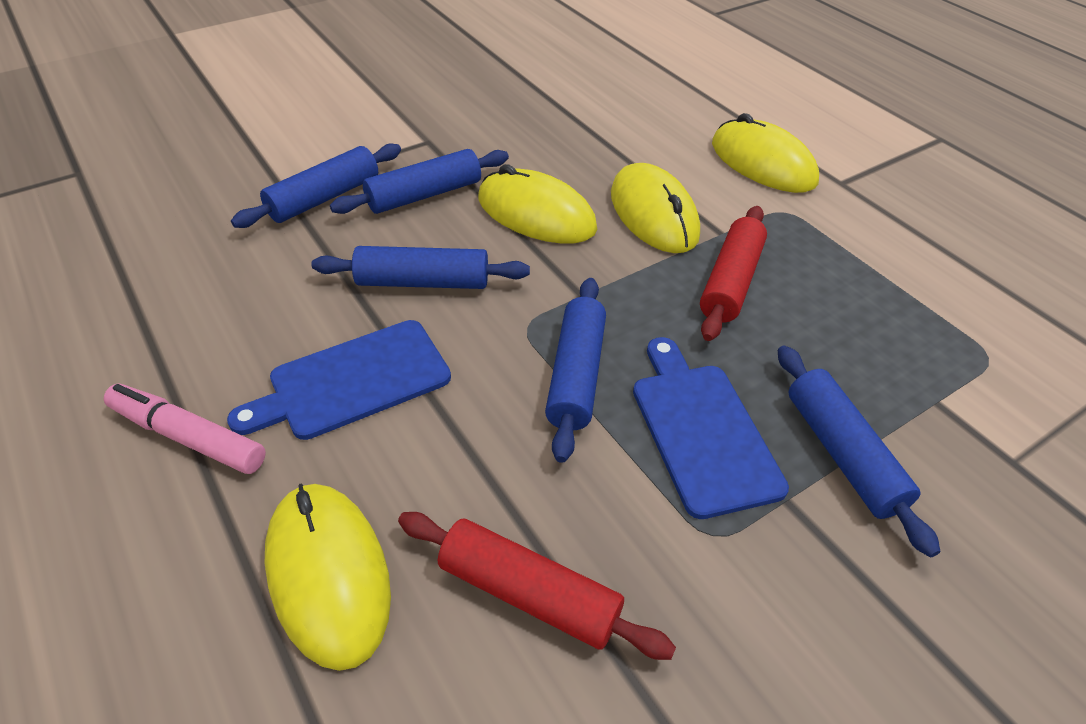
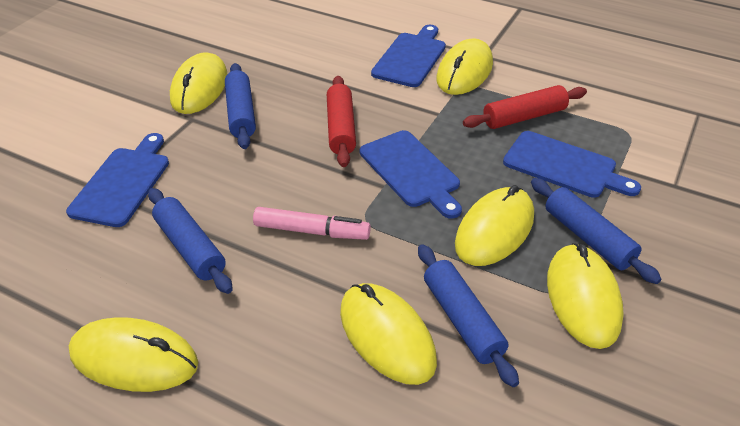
blue cutting board: 2 -> 4
blue rolling pin: 5 -> 4
yellow mouse: 4 -> 6

